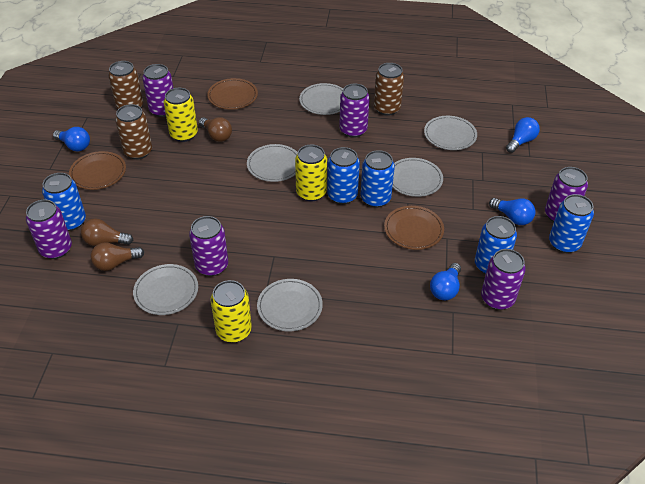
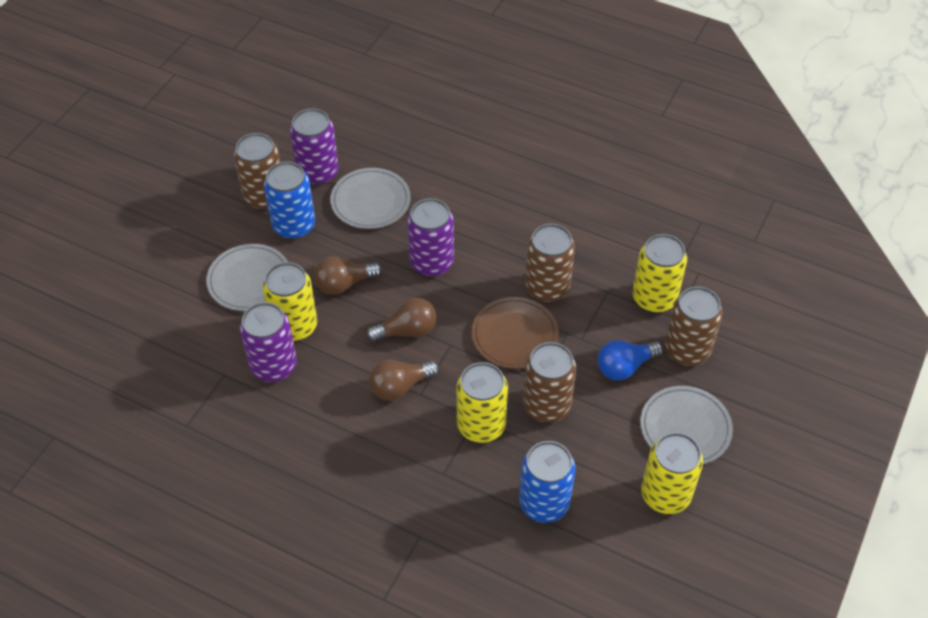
blue can: 5 -> 2
blue light bulb: 4 -> 1
brown can: 3 -> 4
brown plate: 3 -> 1
grey plate: 6 -> 3
purple can: 6 -> 3
yellow can: 3 -> 4

